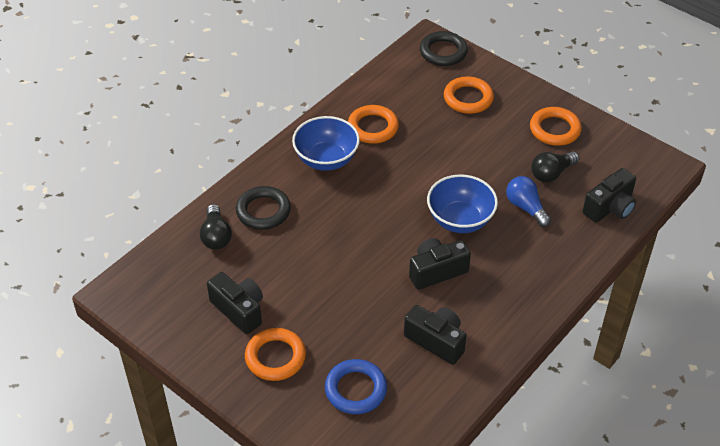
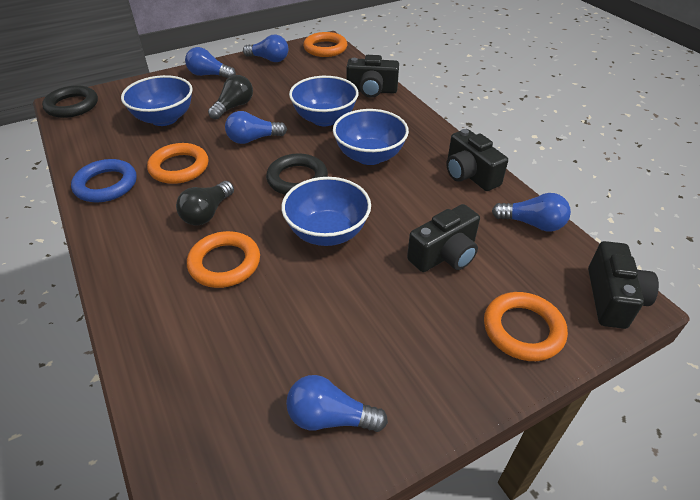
blue bowl: 2 -> 4
blue light bulb: 1 -> 5

